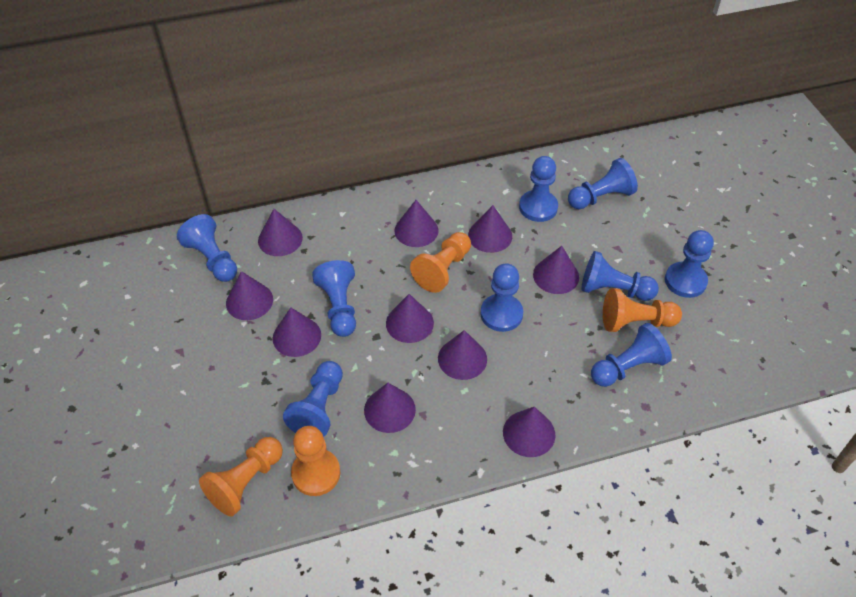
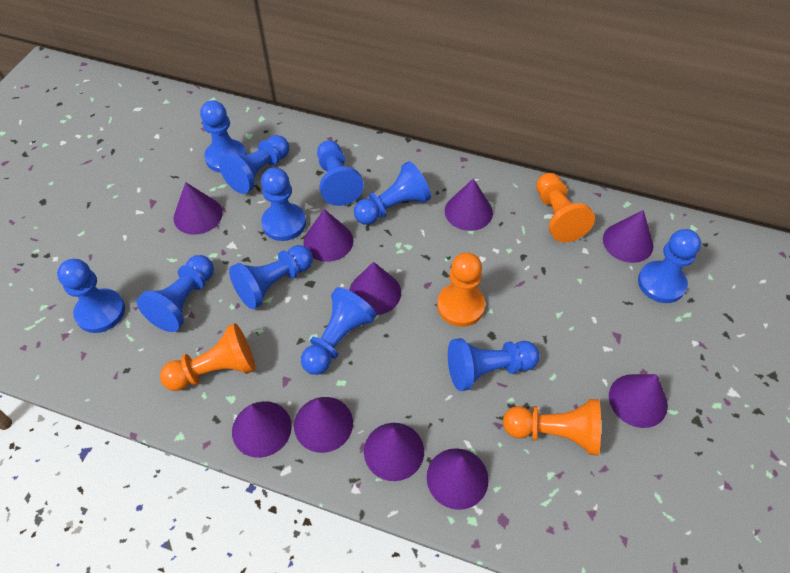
blue pawn: 9 -> 11

